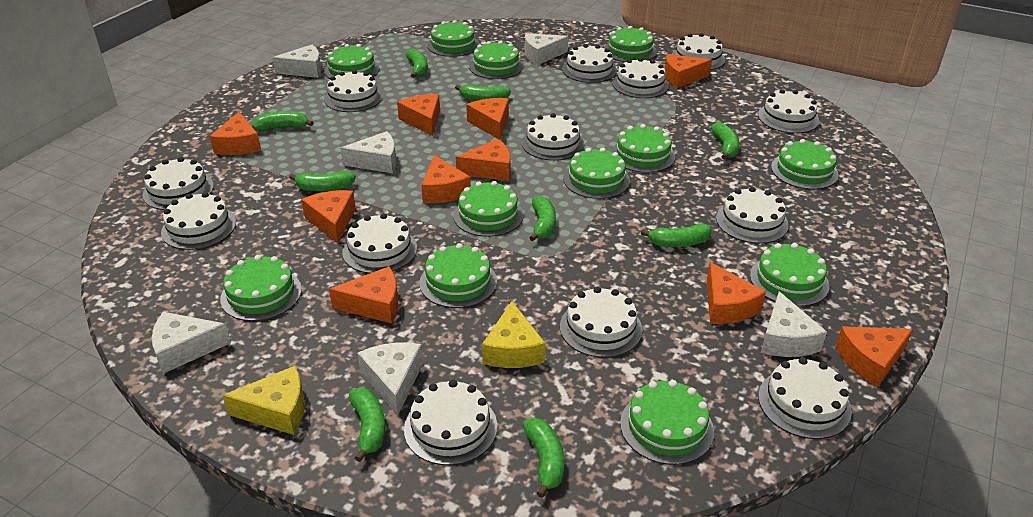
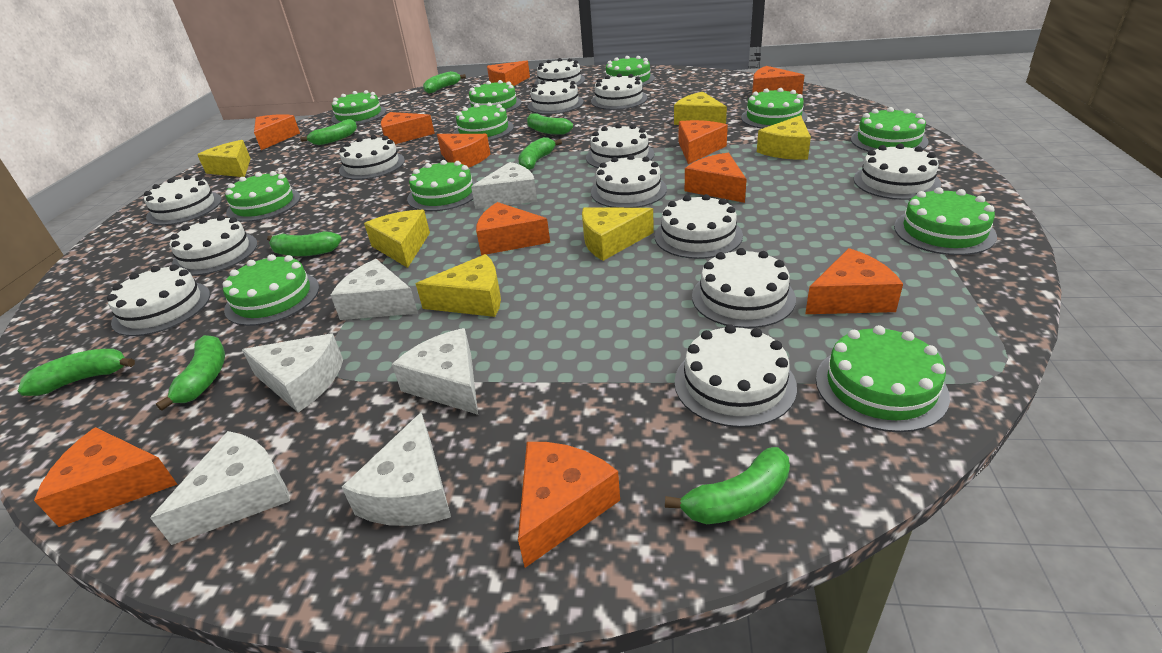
green banana: 9 -> 8
green cake: 12 -> 11
orange cheese: 10 -> 11
yellow cheese: 2 -> 6

